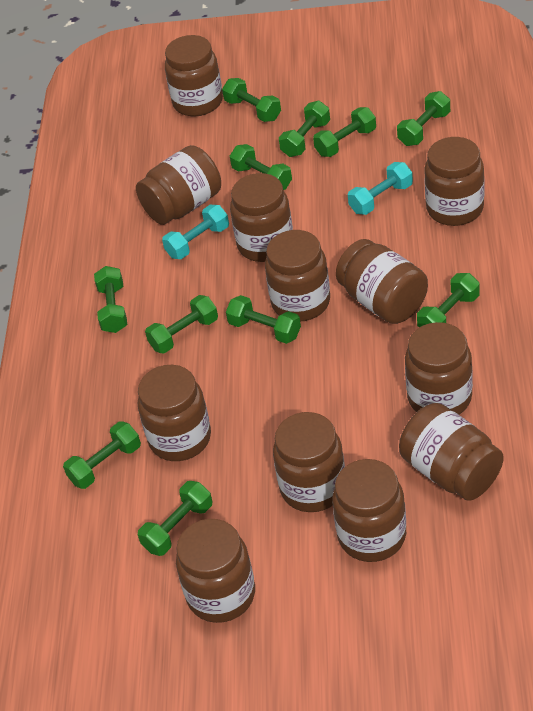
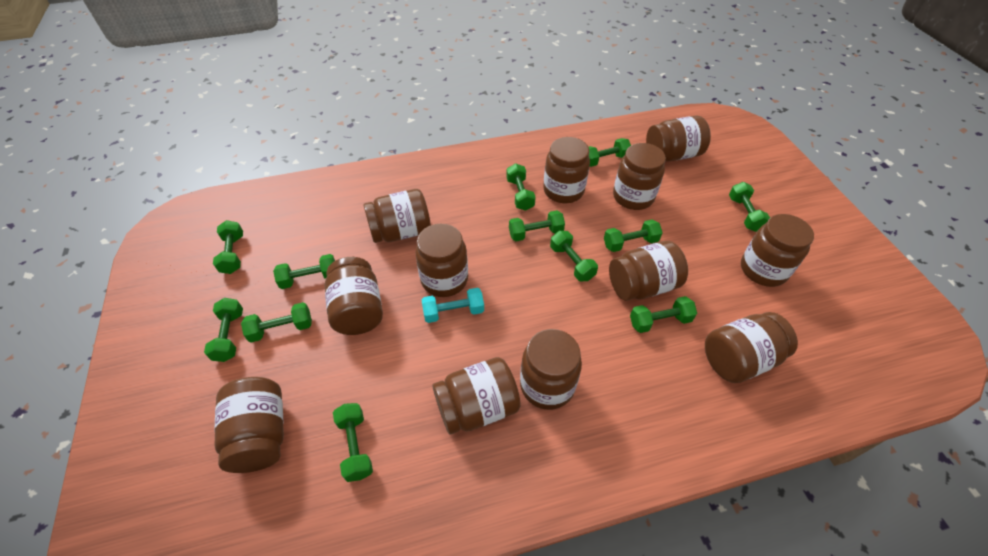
green dumbbell: 11 -> 12
turquoise dumbbell: 2 -> 1

